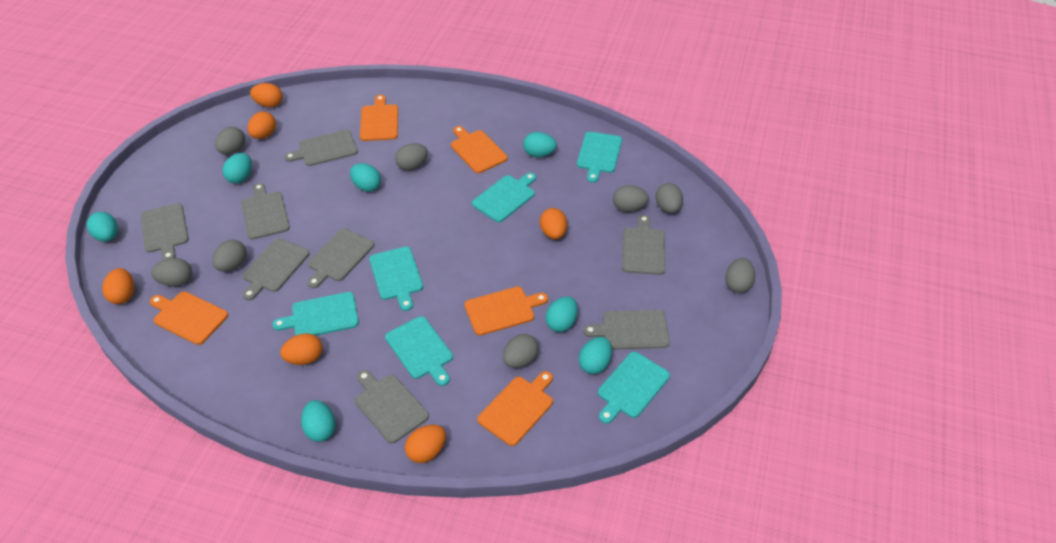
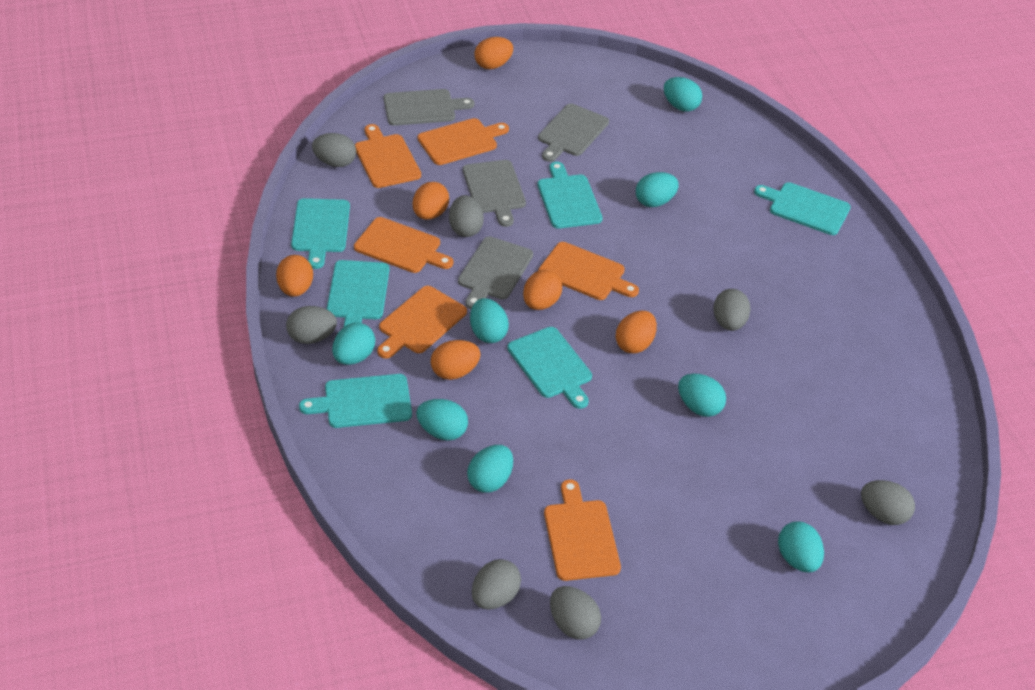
grey cutting board: 8 -> 4
grey egg: 8 -> 7
orange cutting board: 5 -> 6
turquoise egg: 7 -> 8

